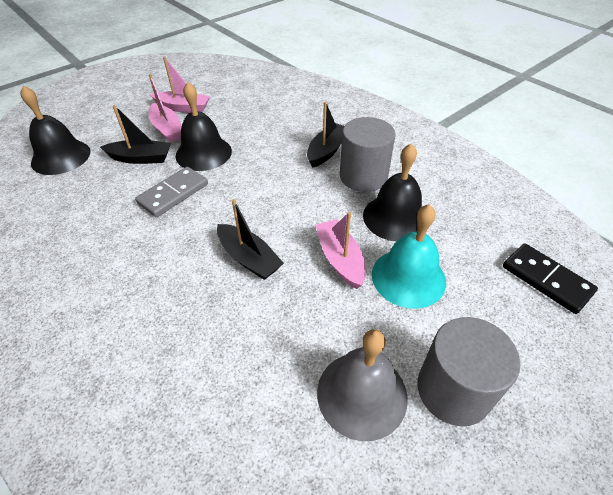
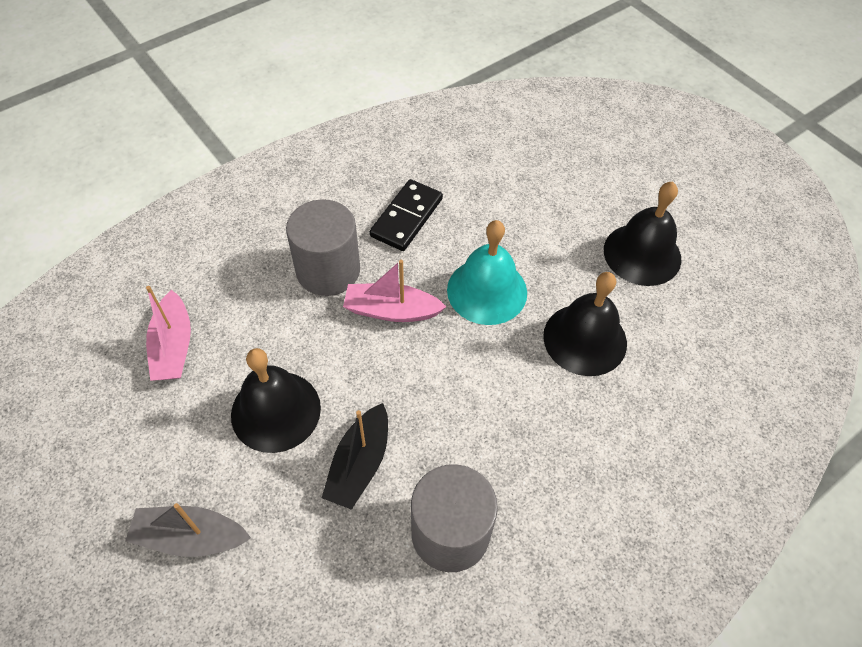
black boat: 3 -> 1
grey bell: 1 -> 0
grey boat: 0 -> 1
grey domino: 1 -> 0
pink boat: 3 -> 2

